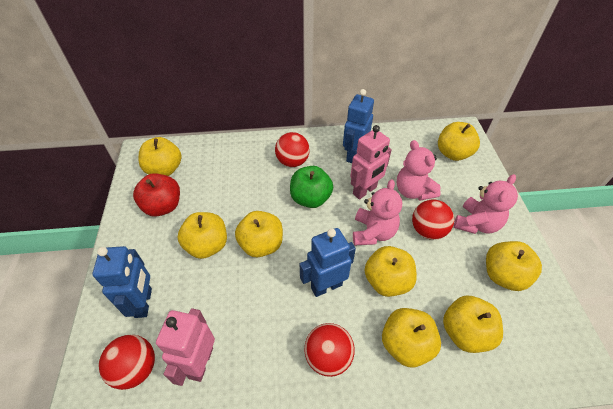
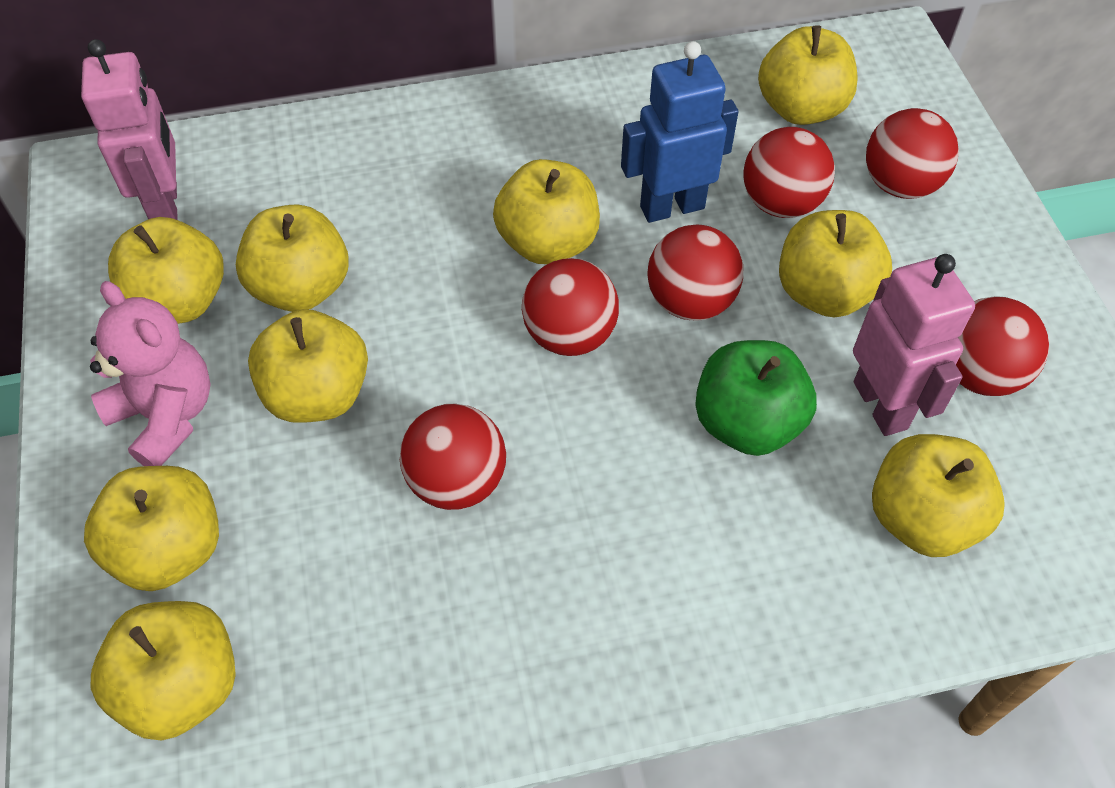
blue robot: 3 -> 1
pink teddy bear: 3 -> 1
red apple: 1 -> 0
red ball: 4 -> 6
yellow apple: 8 -> 9

